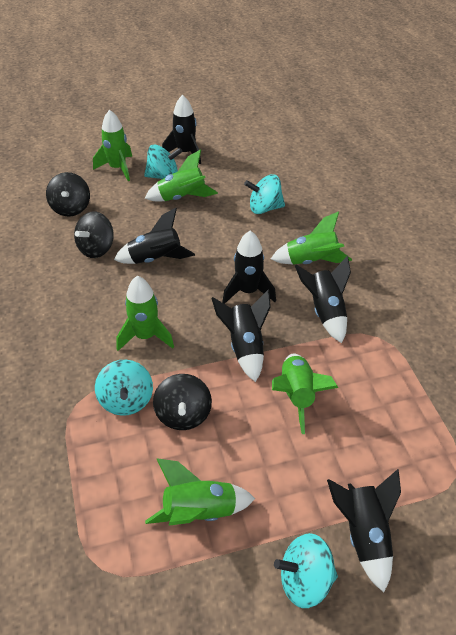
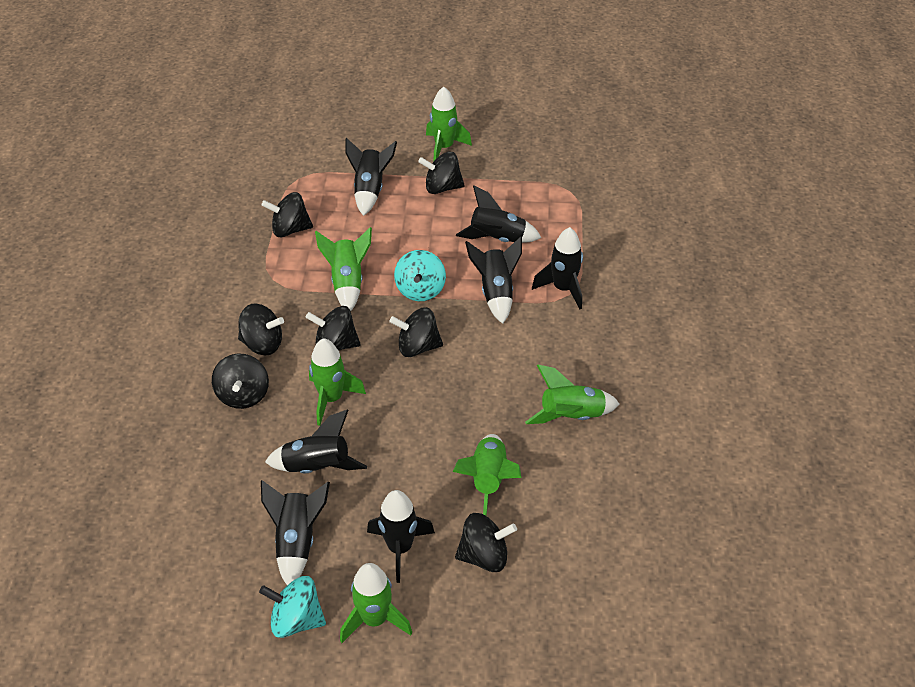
black rocket: 6 -> 7
black spinning top: 3 -> 7
turquoise spinning top: 4 -> 2

